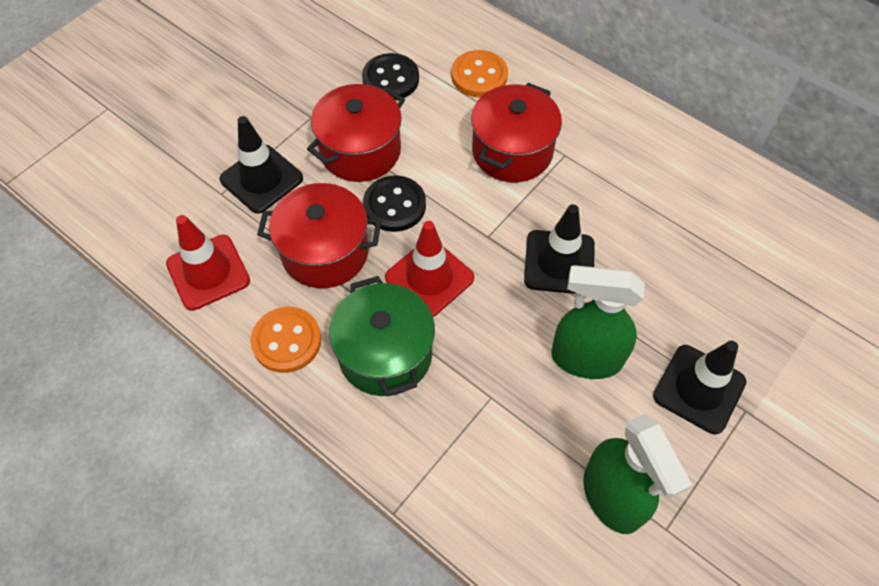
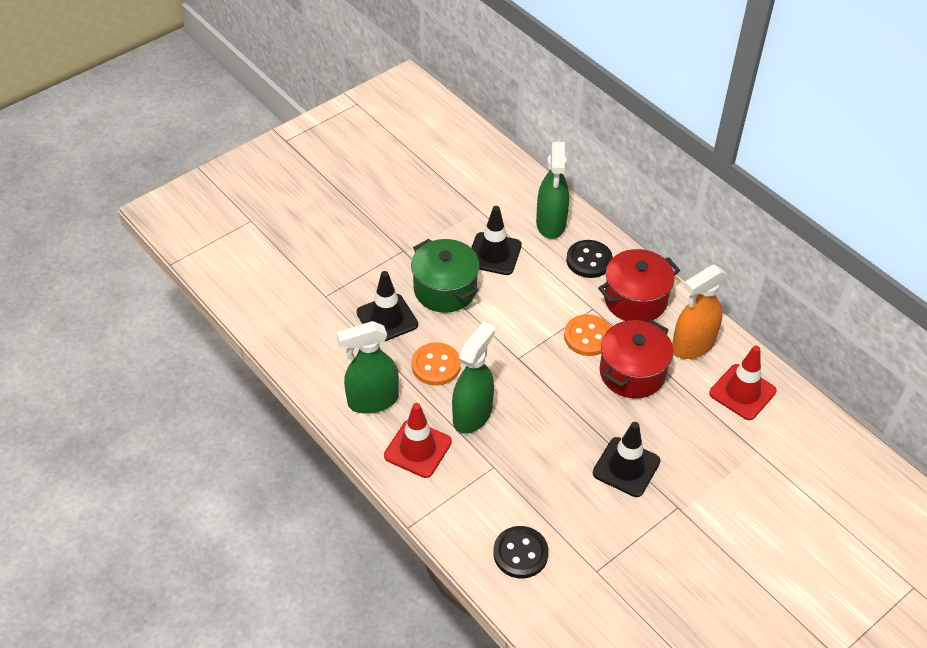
green spray bottle: 2 -> 3
orange spray bottle: 0 -> 1
red pot: 3 -> 2

